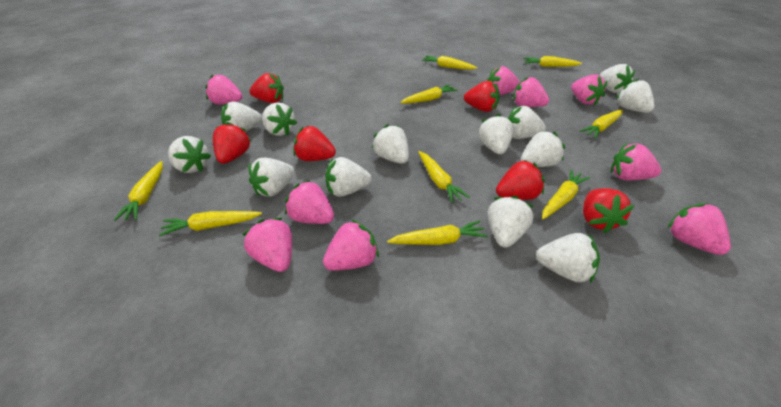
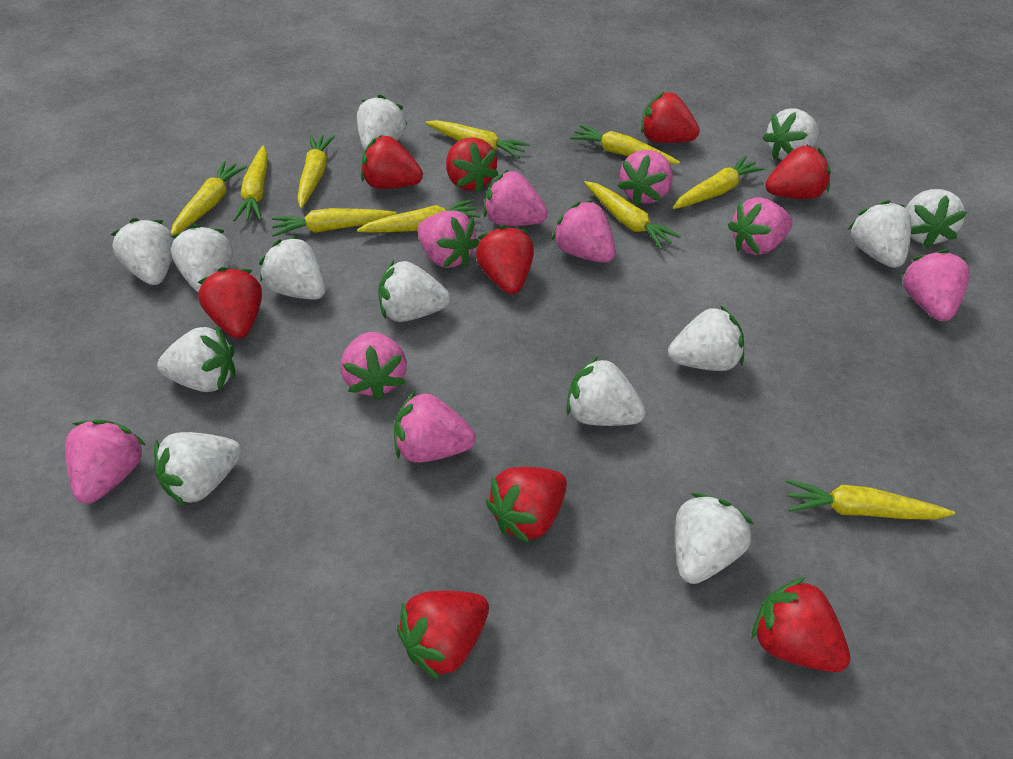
red strawberry: 6 -> 9
yellow carrot: 9 -> 10

